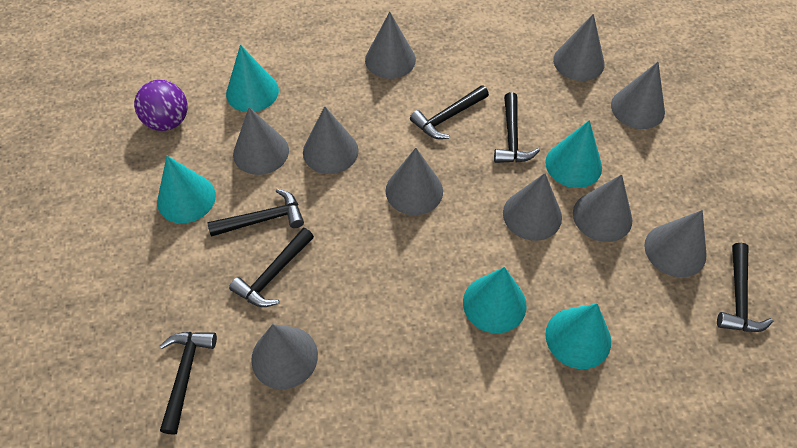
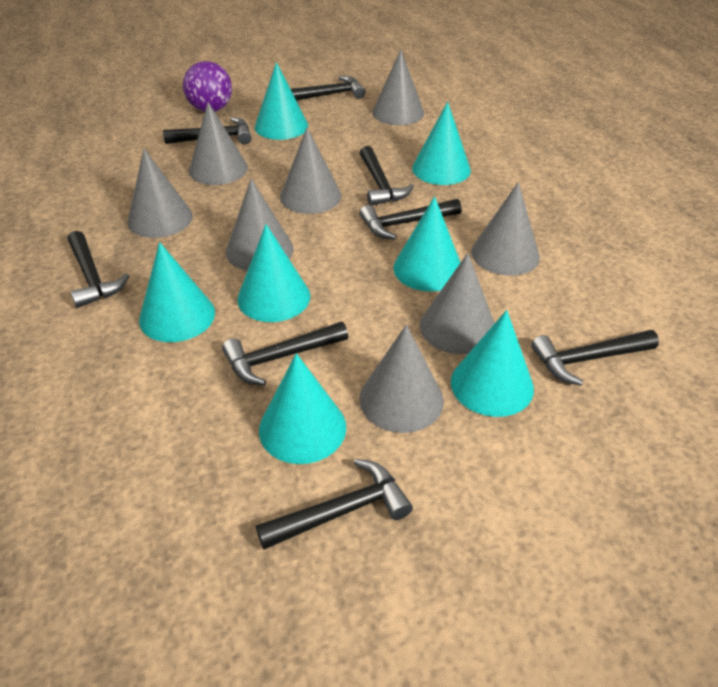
black hammer: 6 -> 8
grey cone: 10 -> 8
turquoise cone: 5 -> 7

